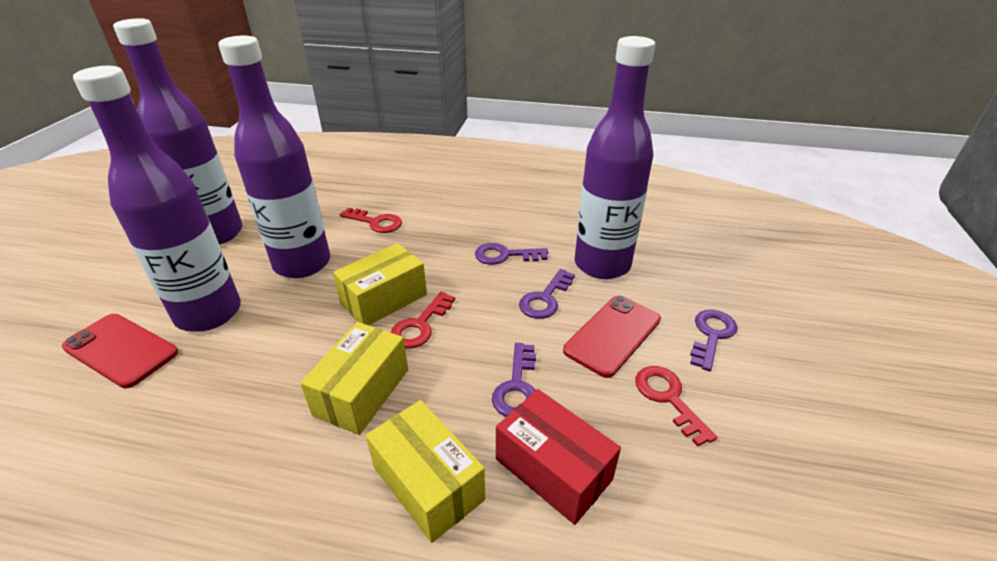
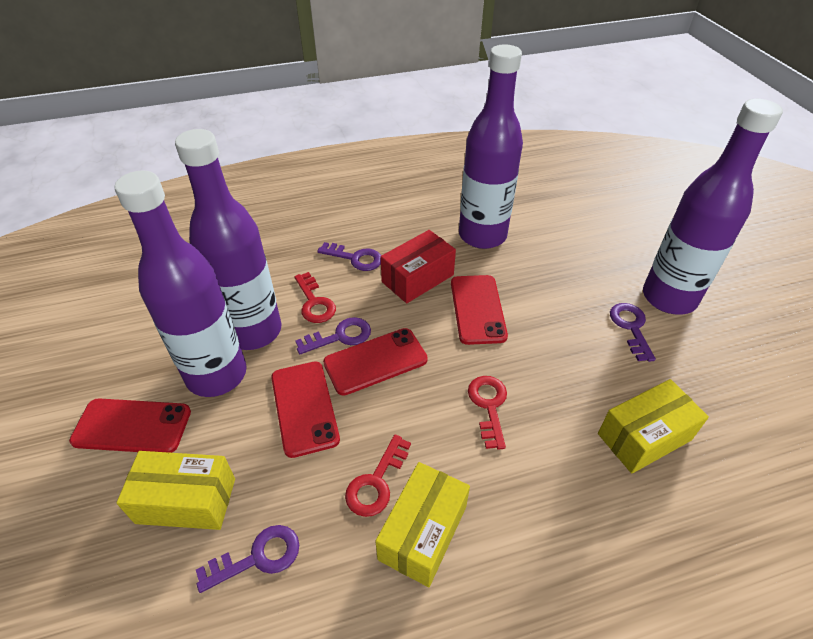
red phone: 2 -> 4

